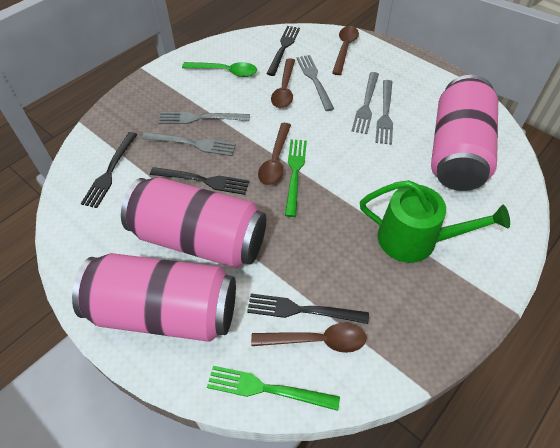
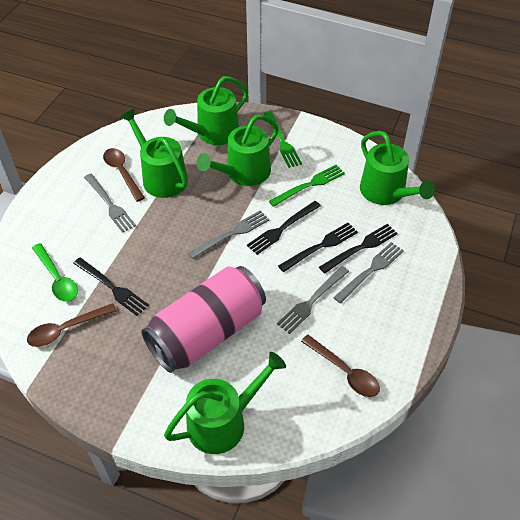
brown spoon: 4 -> 3
green watering can: 1 -> 5
grey fork: 5 -> 4
pink can: 3 -> 1

